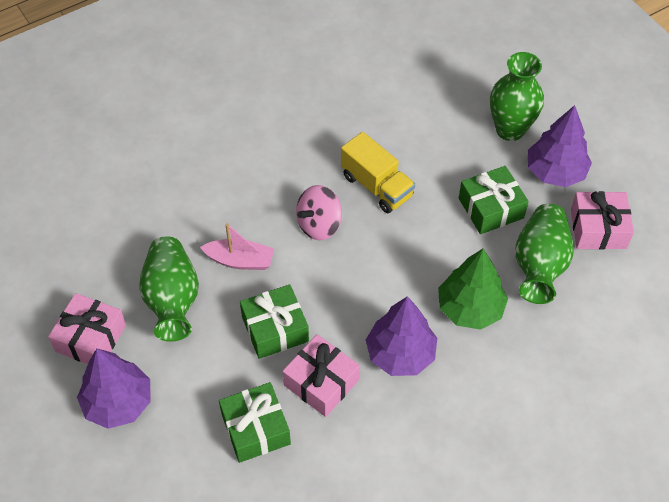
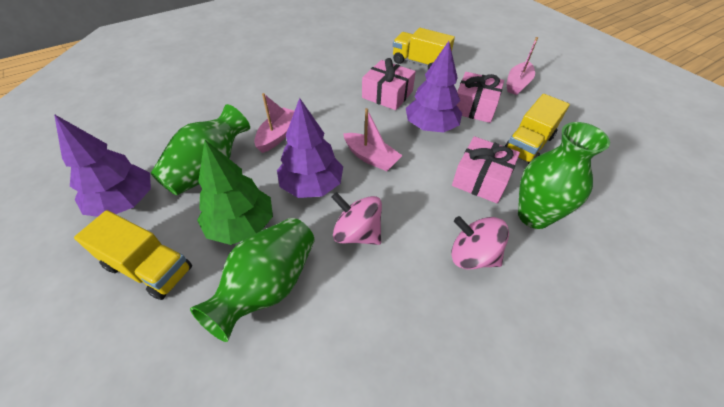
green gift: 3 -> 0
pink boat: 1 -> 3
pink spinning top: 1 -> 2
yellow truck: 1 -> 3

